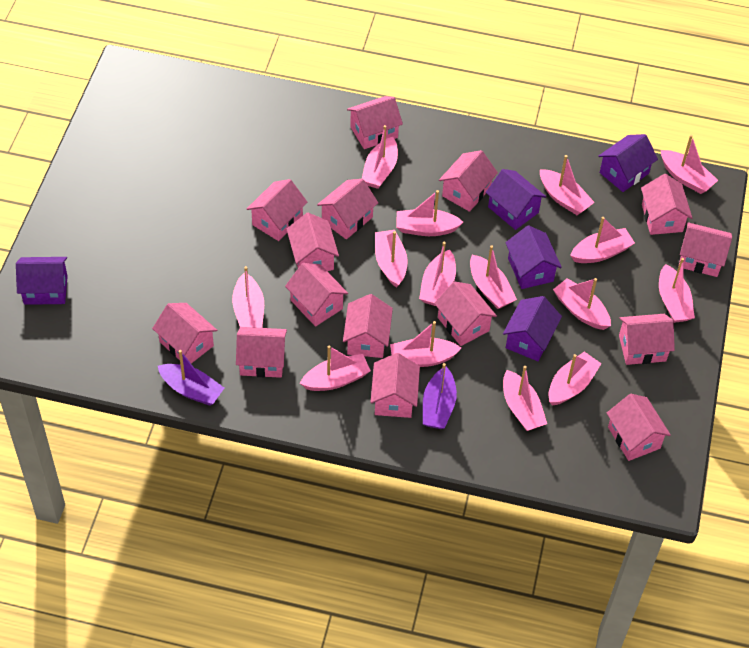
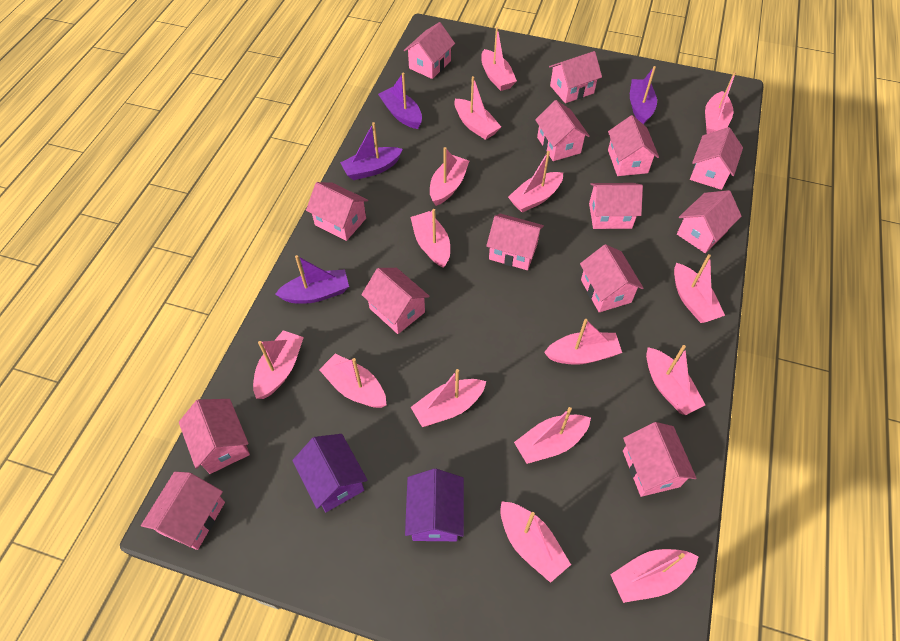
pink house: 15 -> 14
purple boat: 2 -> 4
purple house: 5 -> 2

